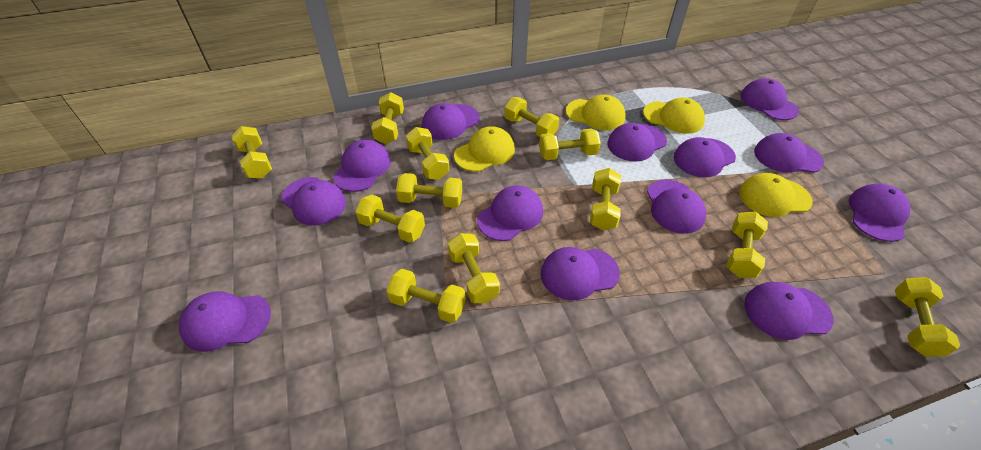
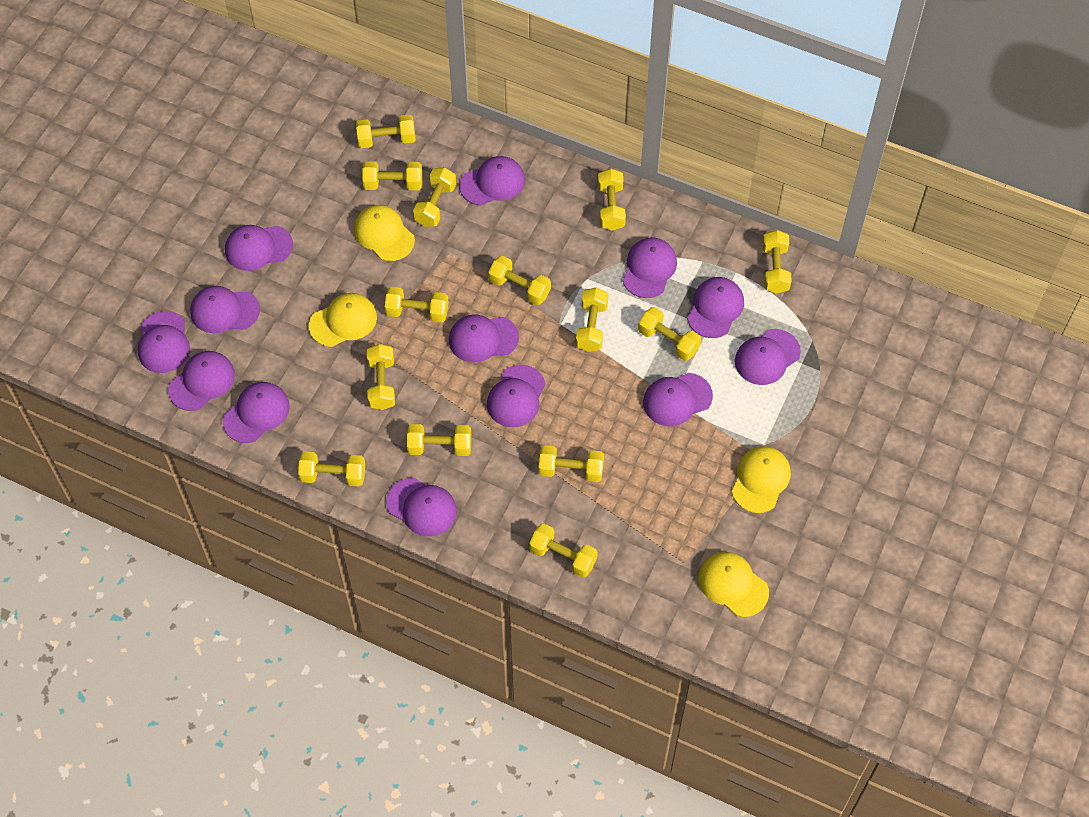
yellow dumbbell: 12 -> 14

